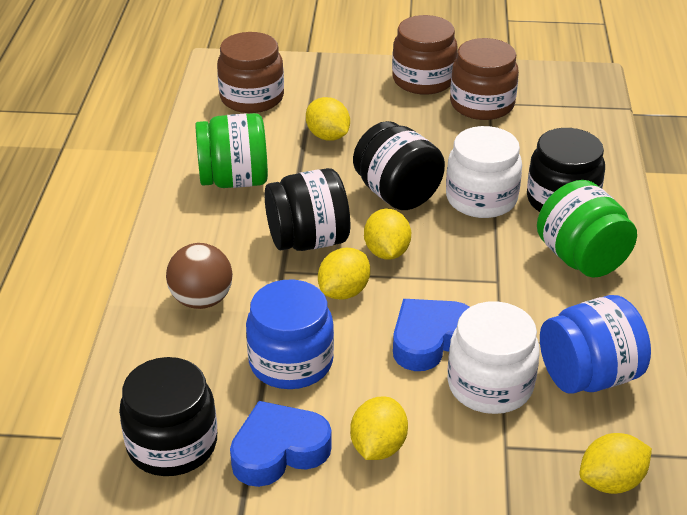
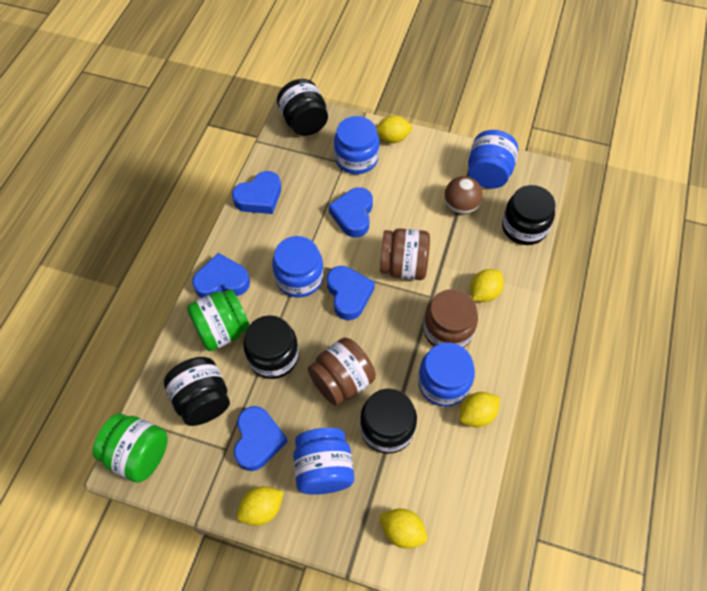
black jar: 4 -> 5
blue heart: 2 -> 5
blue jar: 2 -> 5
white jar: 2 -> 0

